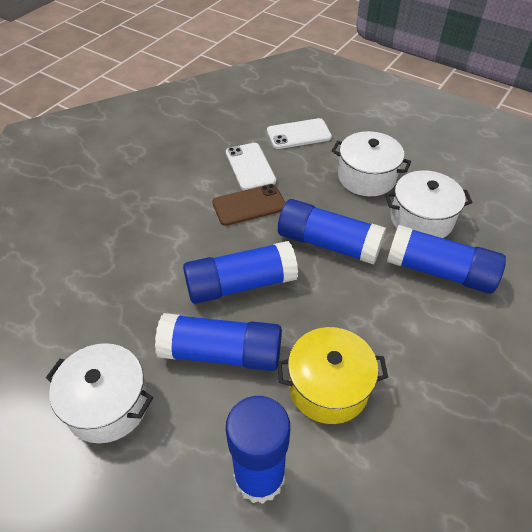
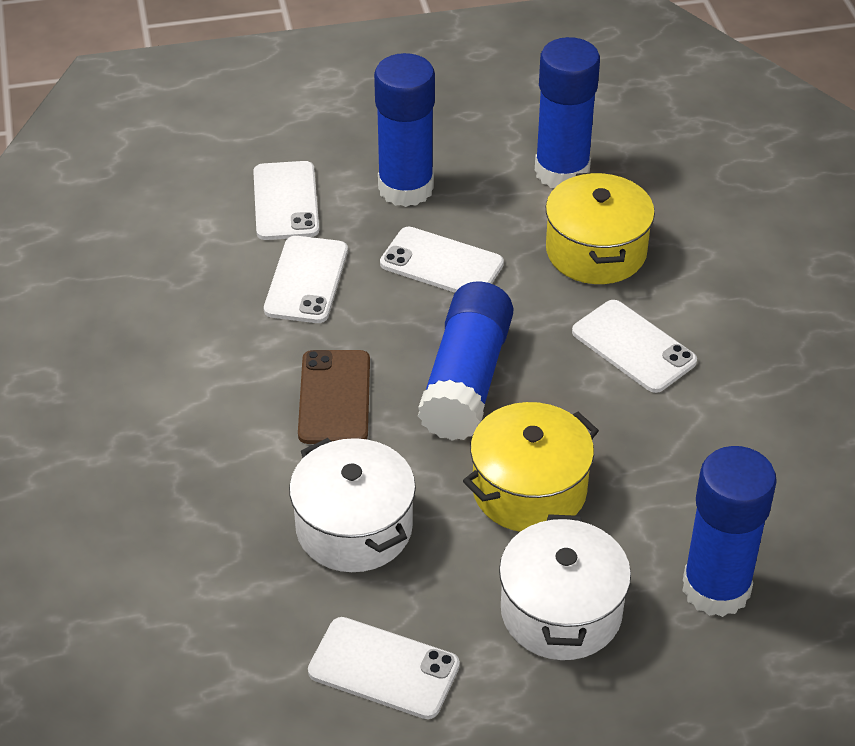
blue glue stick: 5 -> 4
white phone: 2 -> 5
white pot: 3 -> 2
yellow pot: 1 -> 2

